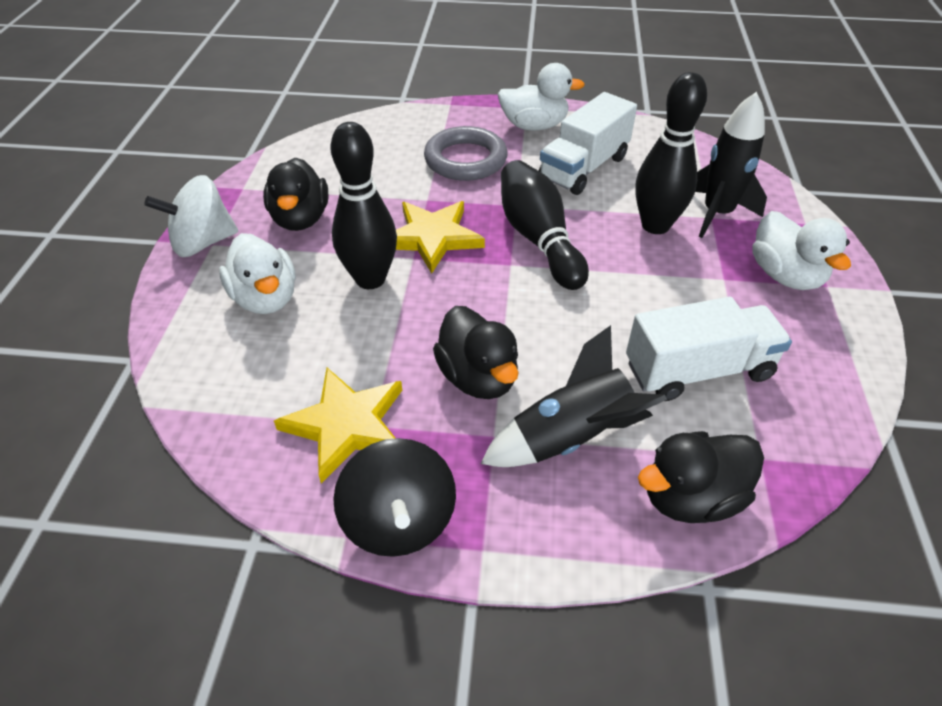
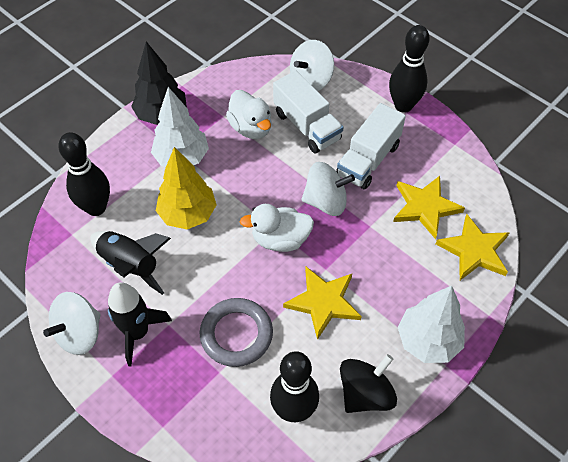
black duck: 3 -> 0
black tree: 0 -> 1
white duck: 3 -> 2
white spinning top: 1 -> 3
white tree: 0 -> 2
yellow star: 2 -> 3
yellow tree: 0 -> 1

